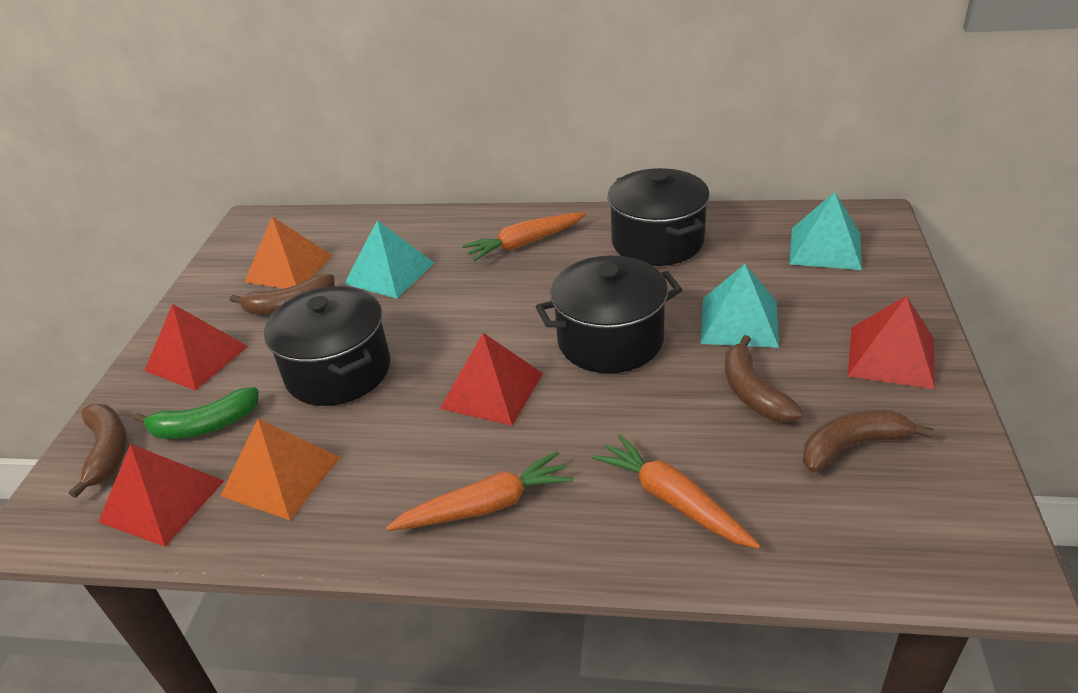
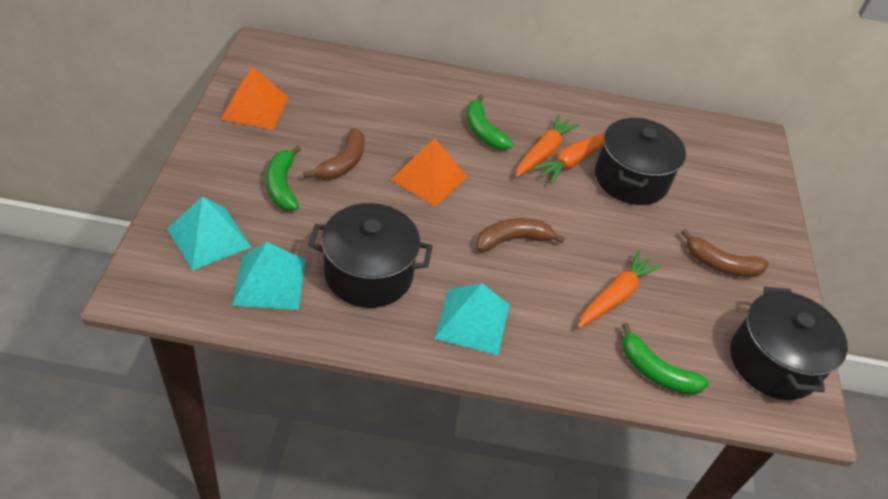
brown banana: 4 -> 3
green banana: 1 -> 3
red pyramid: 4 -> 0

